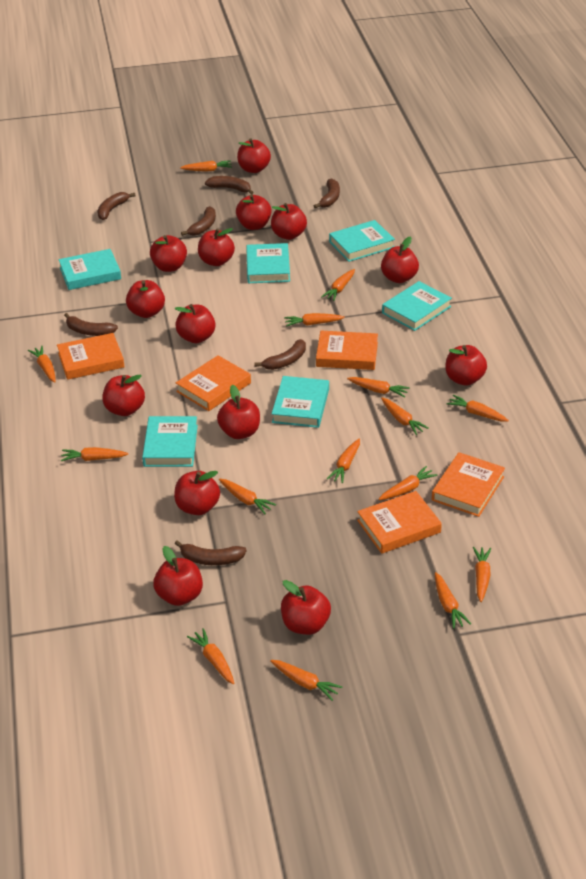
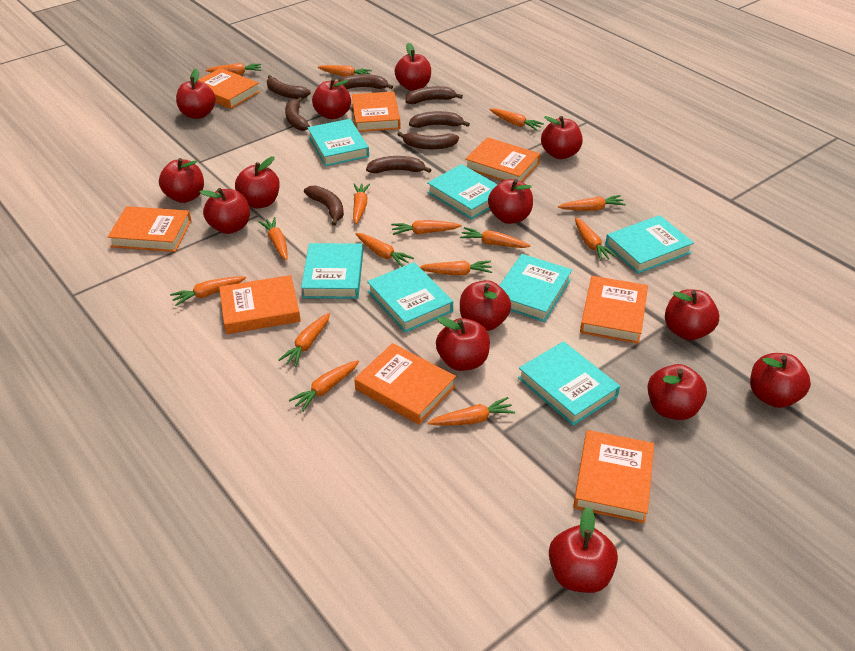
brown banana: 7 -> 8
orange book: 5 -> 8
turquoise book: 6 -> 7

